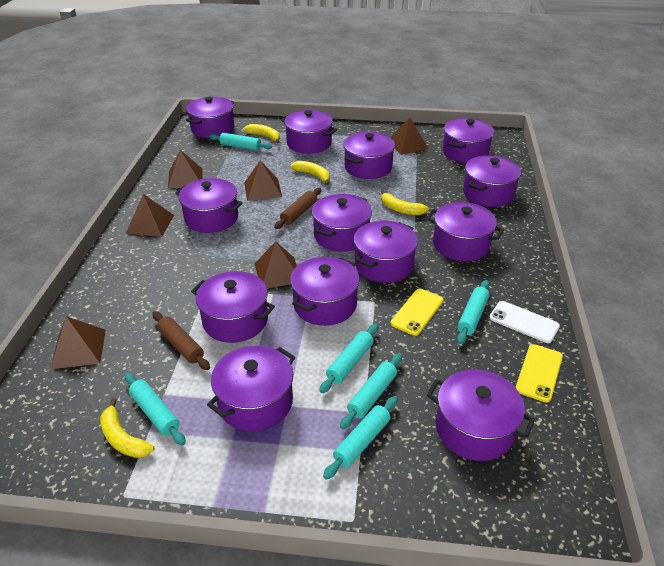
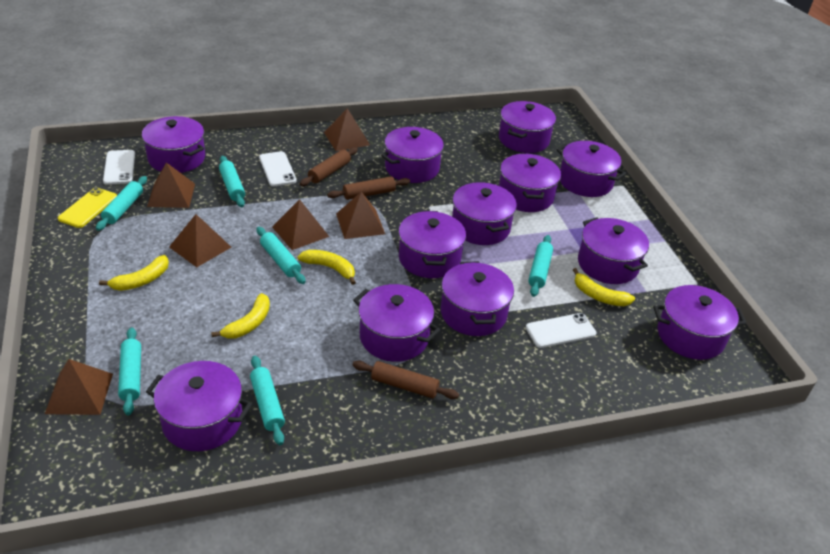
brown rolling pin: 2 -> 3
purple pot: 13 -> 12
white phone: 1 -> 3
yellow phone: 2 -> 1

